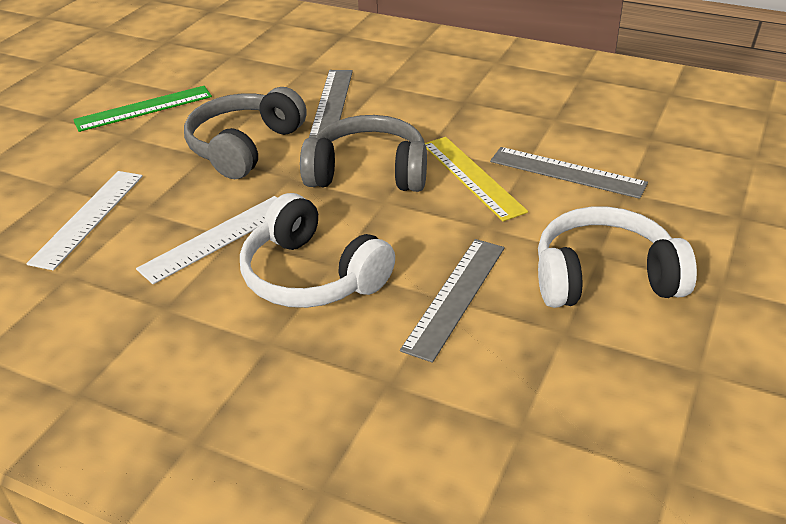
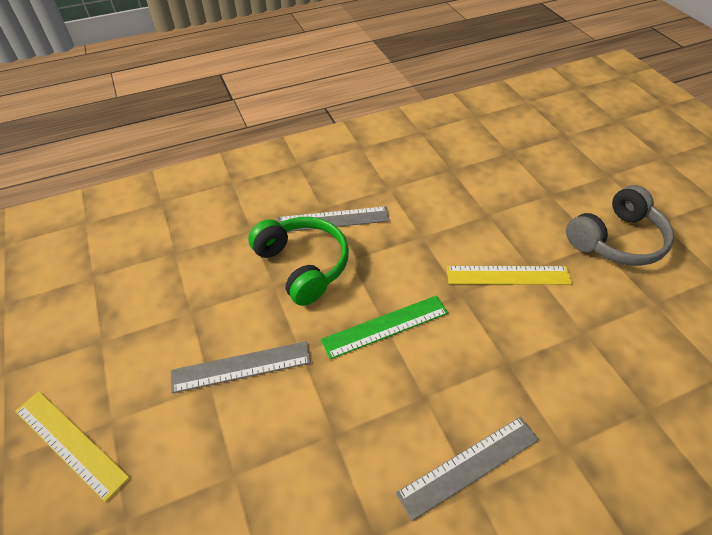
green headphones: 0 -> 1
grey headphones: 2 -> 1
white headphones: 2 -> 0
white ruler: 2 -> 0
yellow ruler: 1 -> 2

